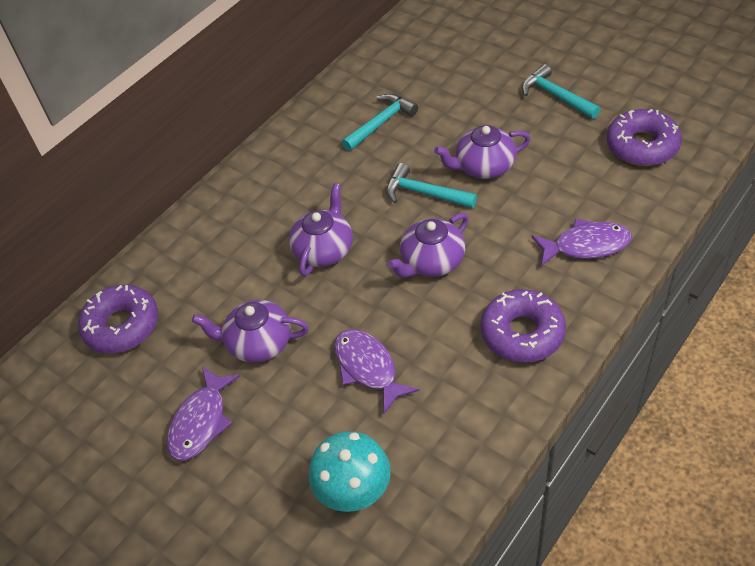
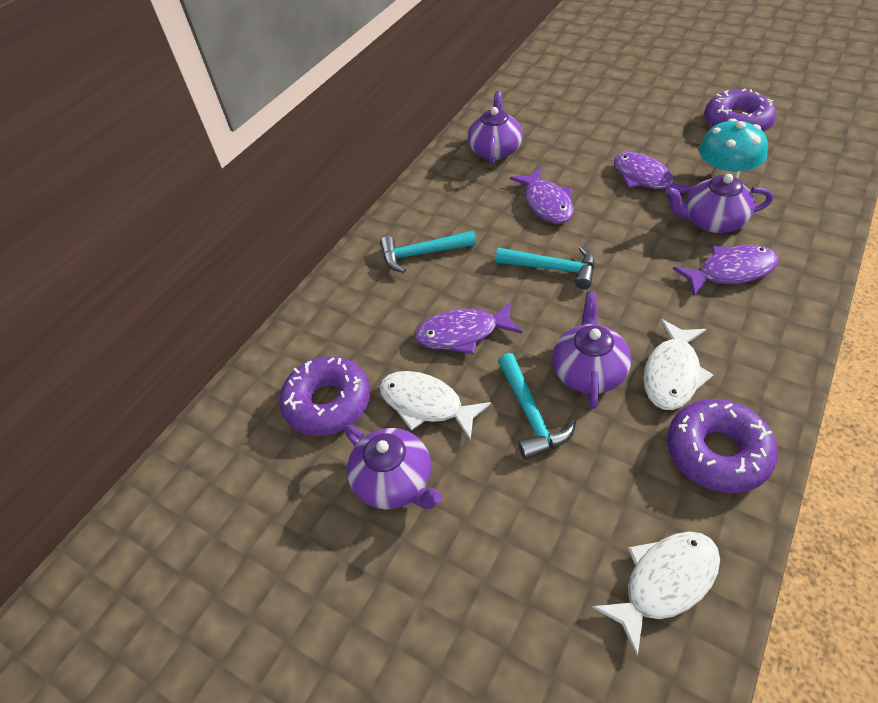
purple fish: 3 -> 4
white fish: 0 -> 3

